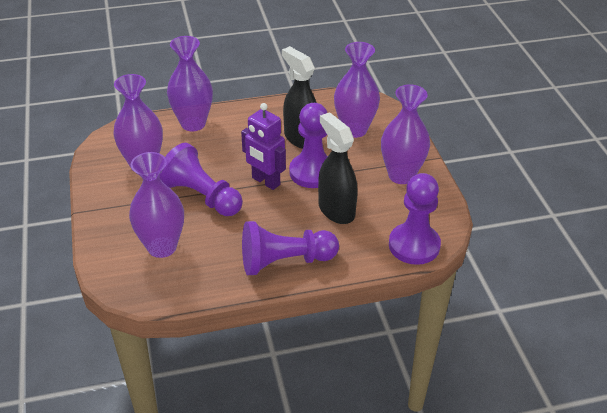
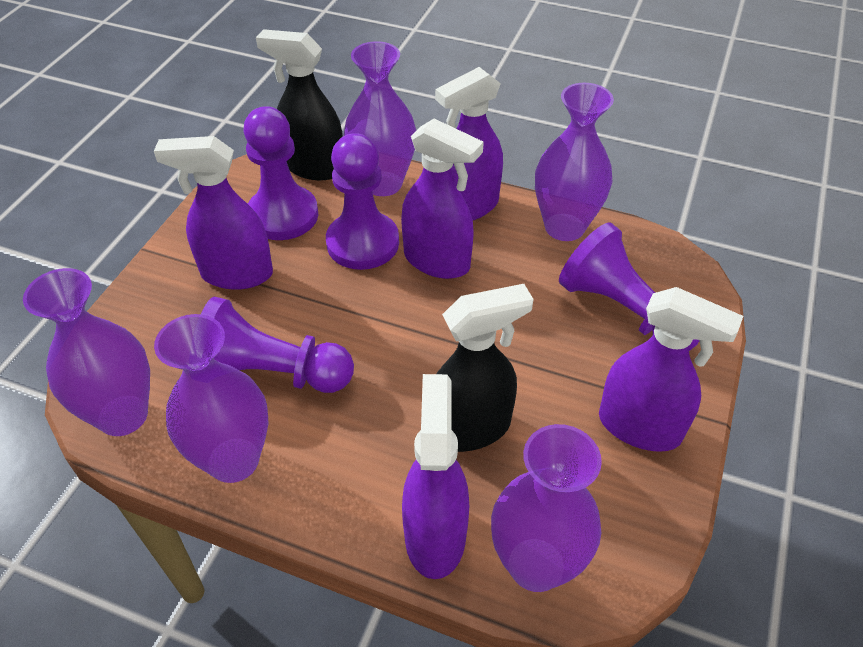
purple robot: 1 -> 0
purple spray bottle: 0 -> 5

